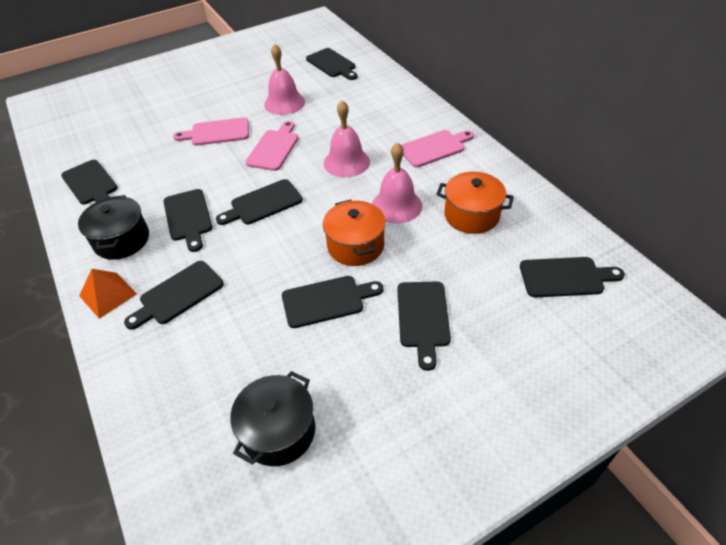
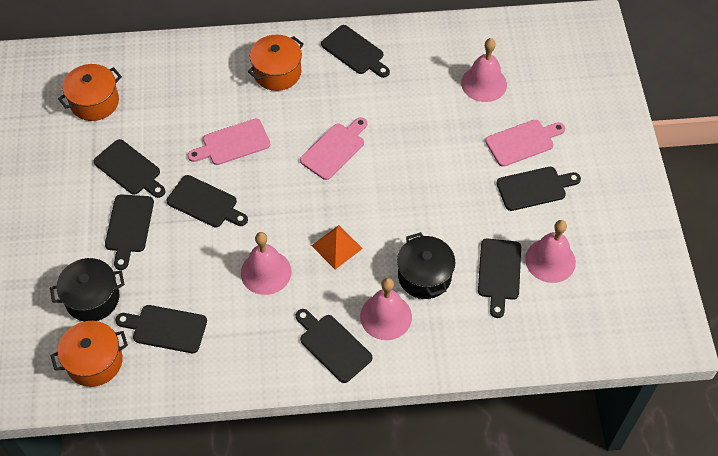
orange pot: 2 -> 3
pink bell: 3 -> 4

